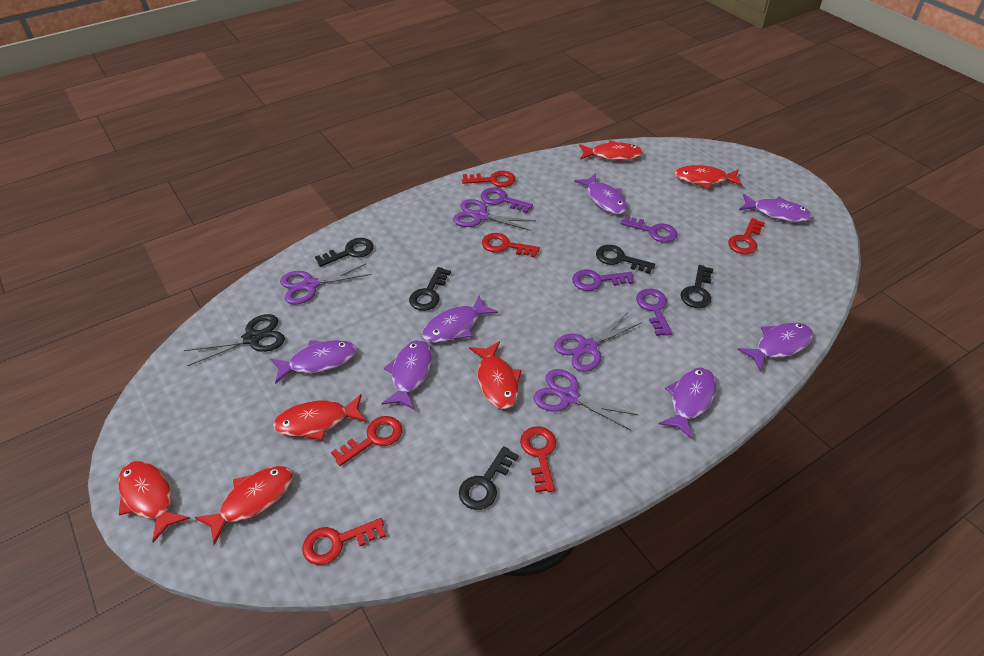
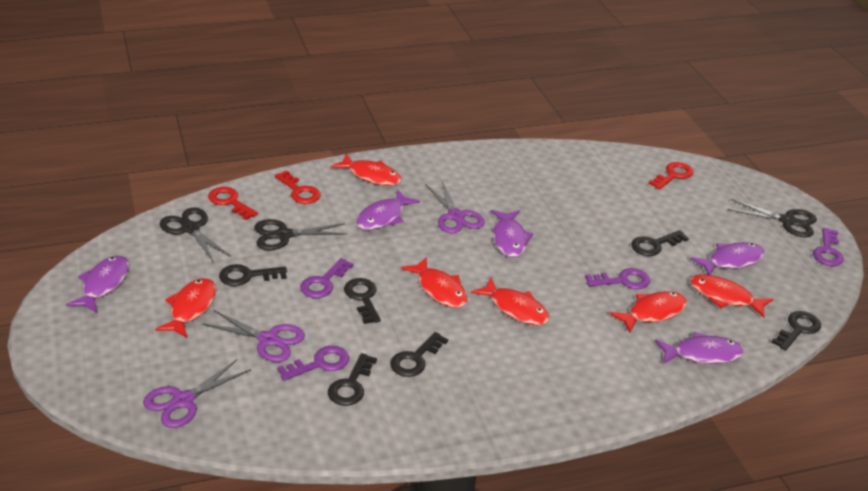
black key: 5 -> 6
black scissors: 1 -> 3
purple fish: 7 -> 5
purple scissors: 4 -> 3
red key: 6 -> 3

